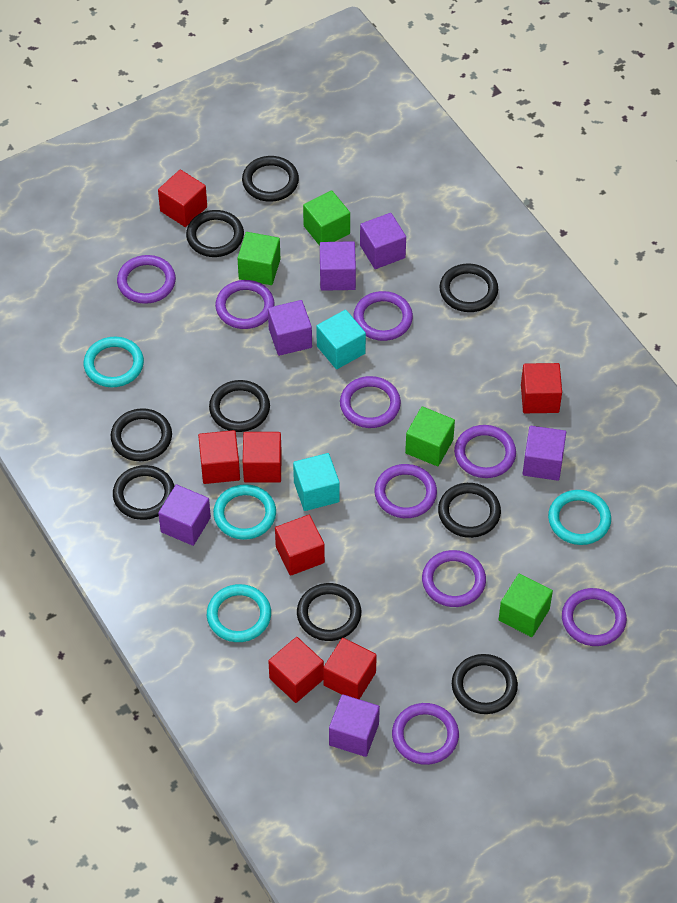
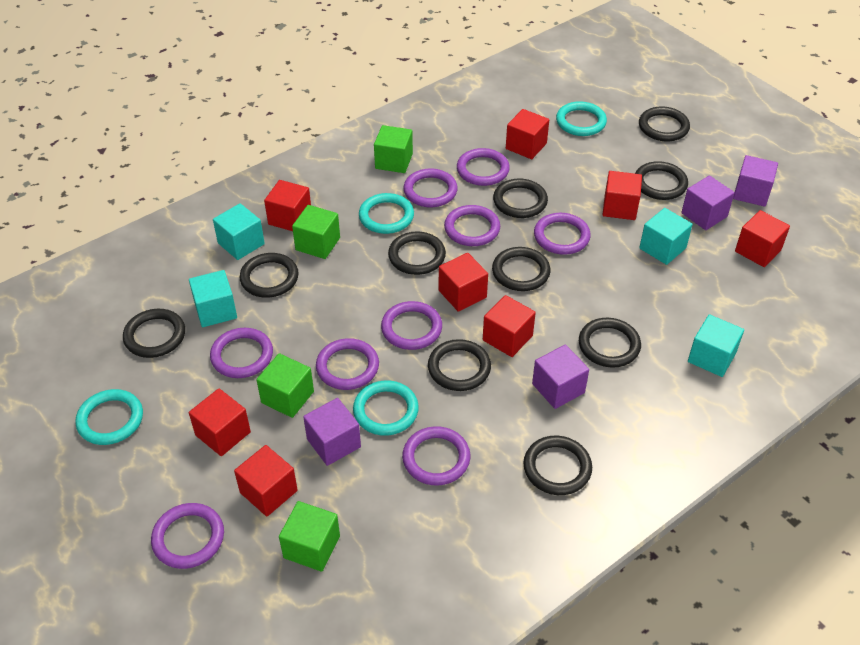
black ring: 9 -> 10
purple cube: 6 -> 4
red cube: 7 -> 8
turquoise cube: 2 -> 4

